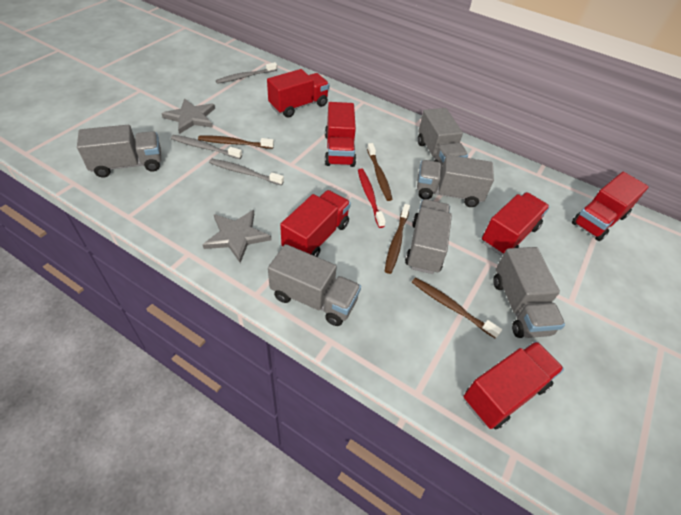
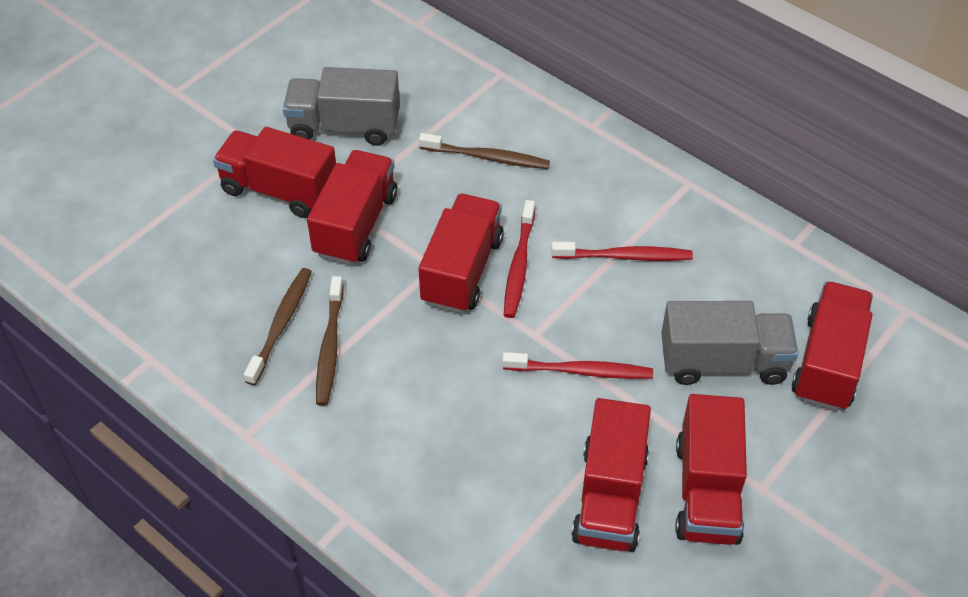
brown toothbrush: 4 -> 3
grey star: 2 -> 0
grey toothbrush: 3 -> 0
grey truck: 6 -> 2
red toothbrush: 1 -> 3

